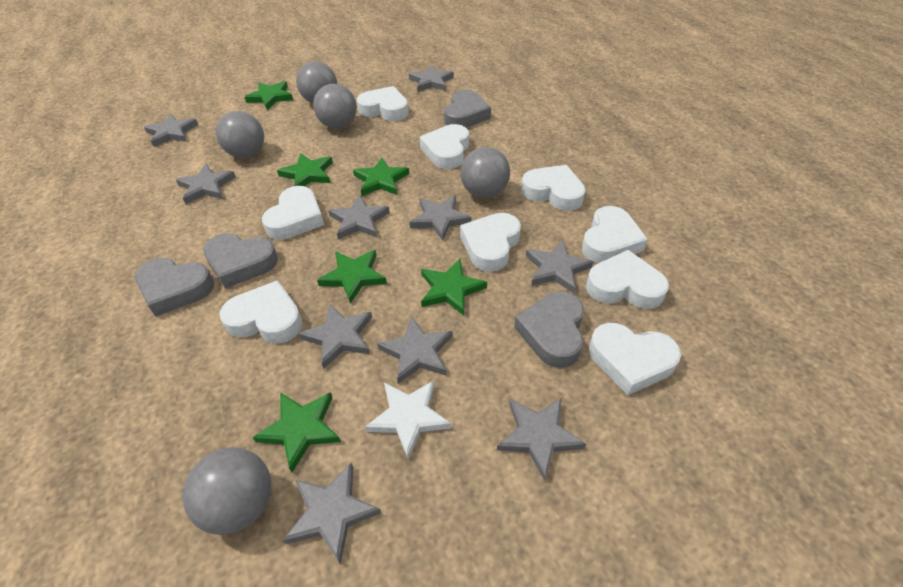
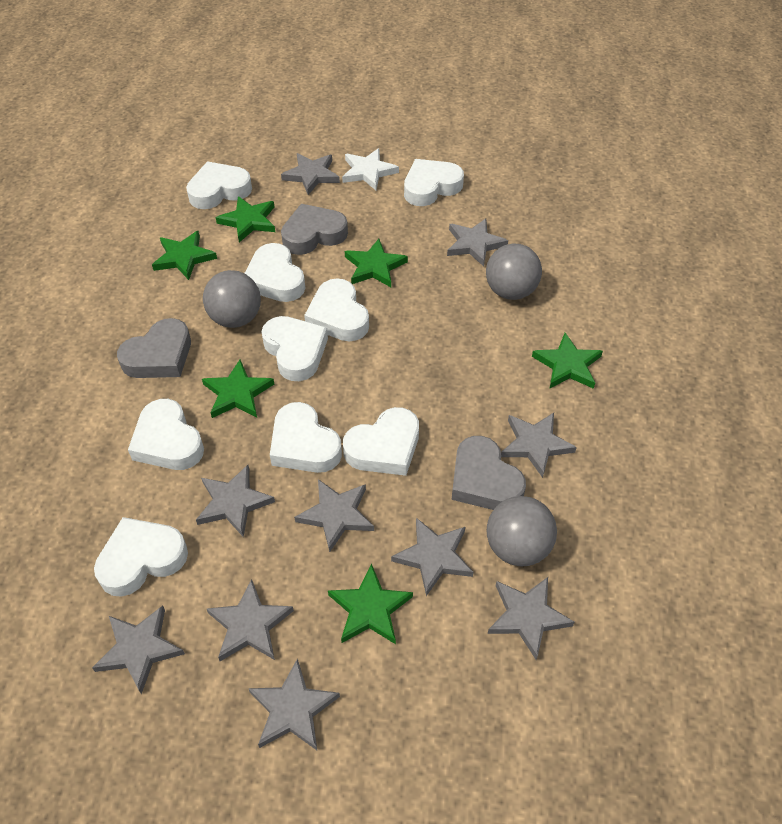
grey ball: 5 -> 3
grey heart: 4 -> 3

